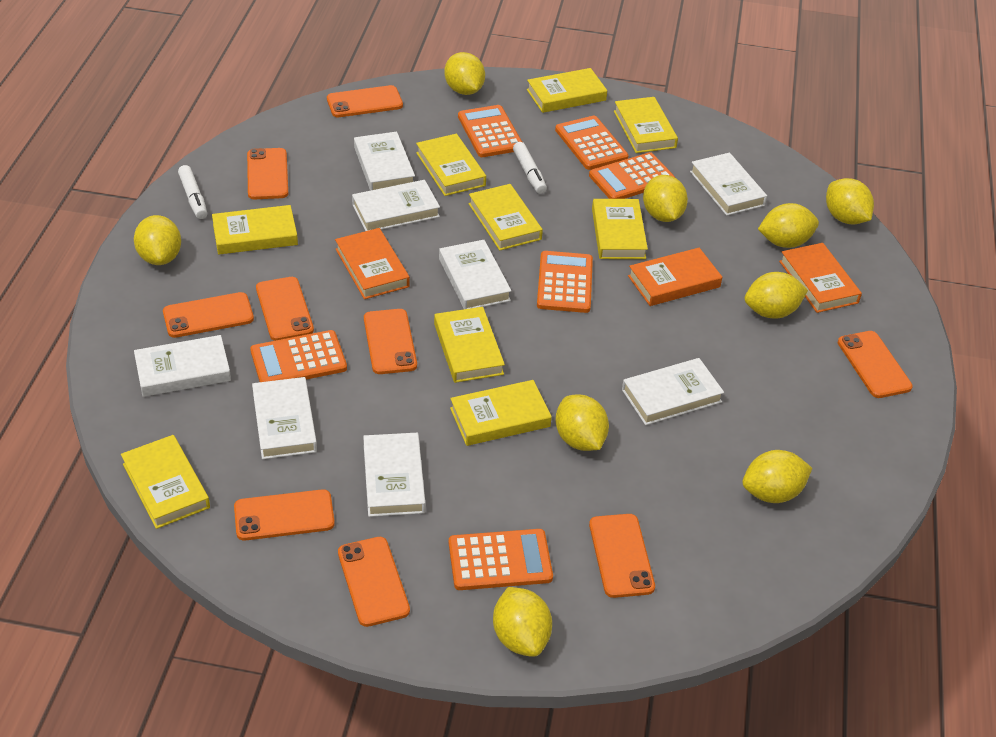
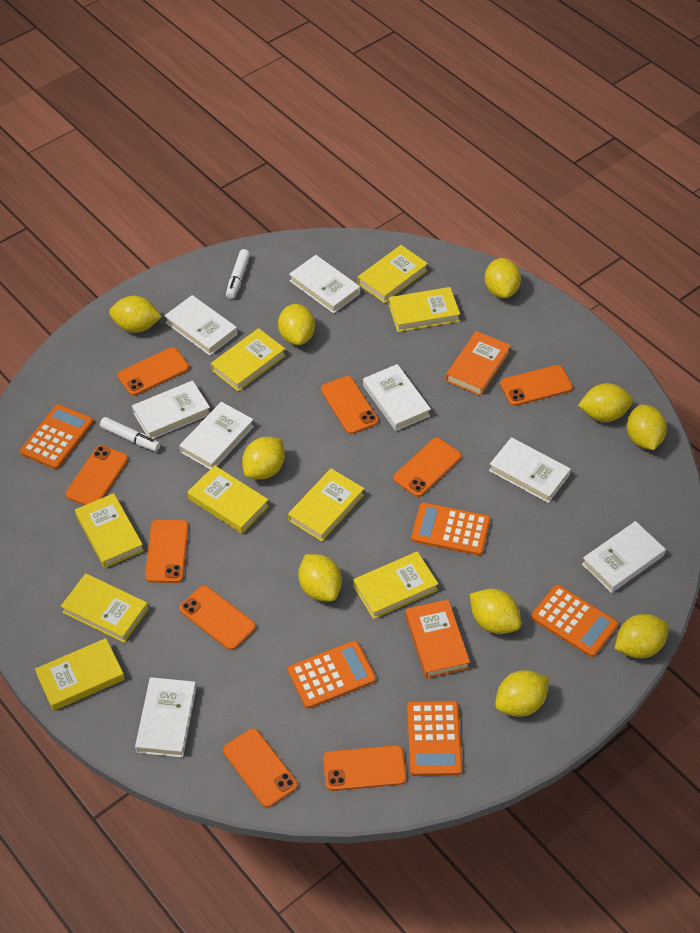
orange book: 3 -> 2
orange calculator: 6 -> 5
yellow lemon: 9 -> 10

